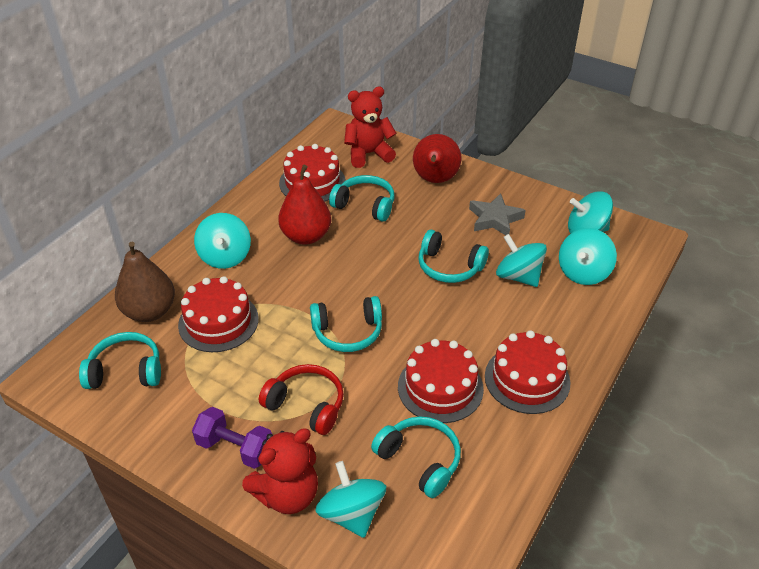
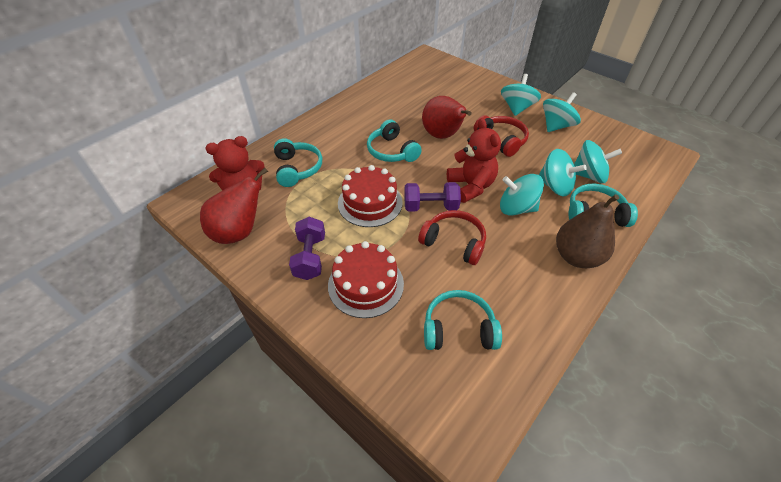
grey star: 1 -> 0
purple dumbbell: 1 -> 2
red cake: 4 -> 2
red headphones: 1 -> 2
turquoise headphones: 5 -> 4

